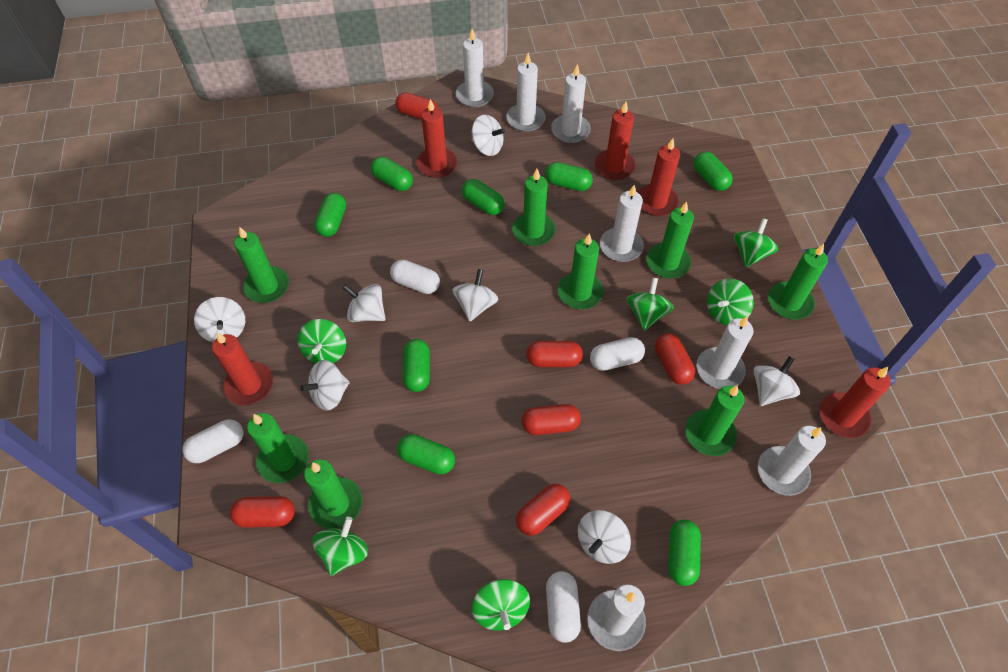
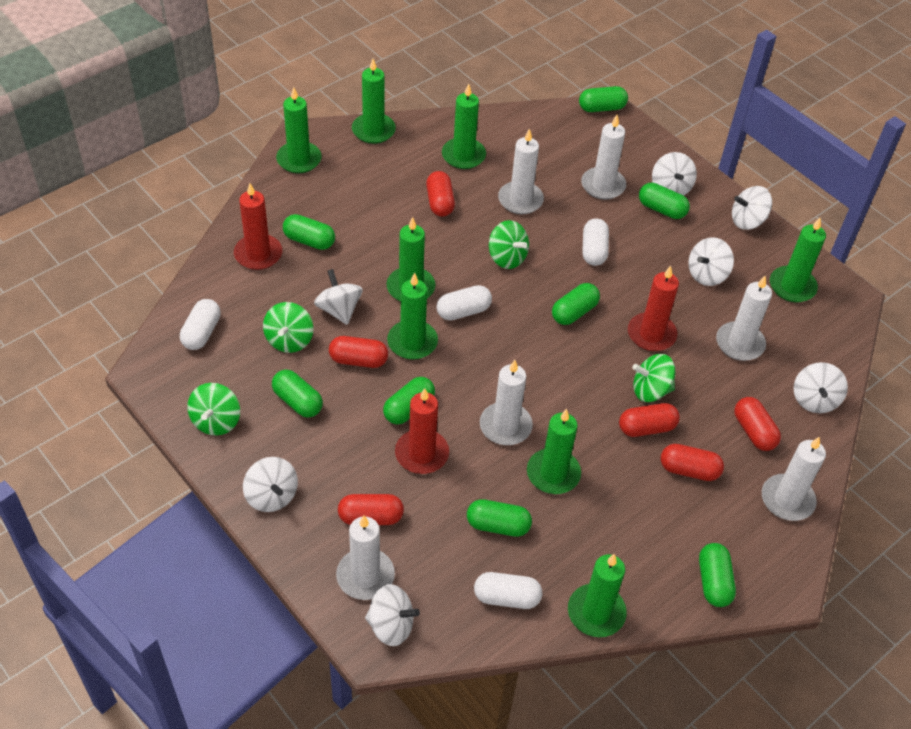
green spinning top: 6 -> 4
red candle: 5 -> 3
white candle: 7 -> 6

